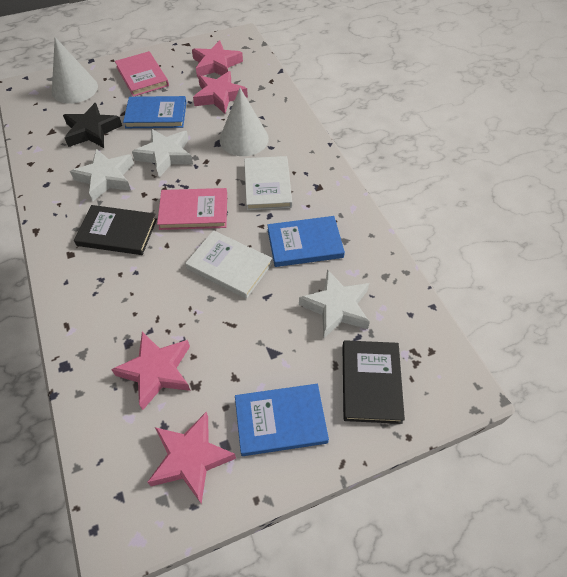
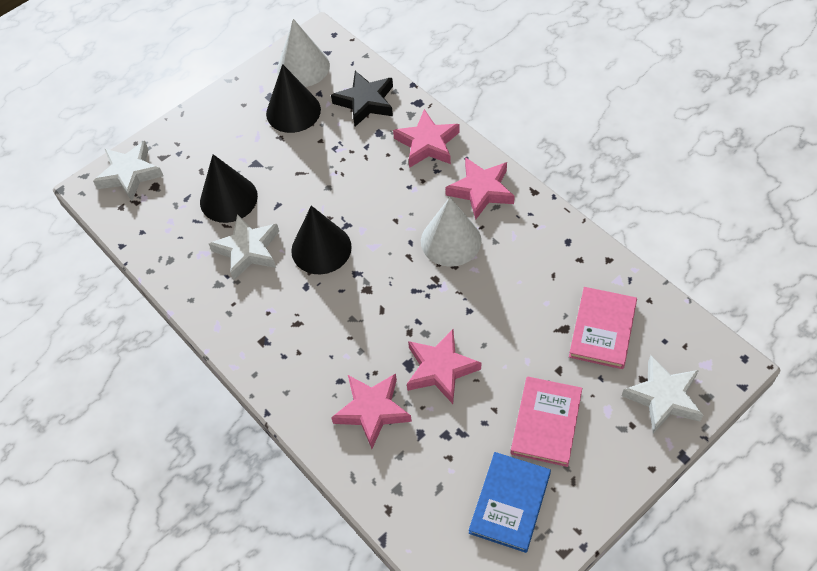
black book: 2 -> 0
black cone: 0 -> 3
blue book: 3 -> 1
white book: 2 -> 0

